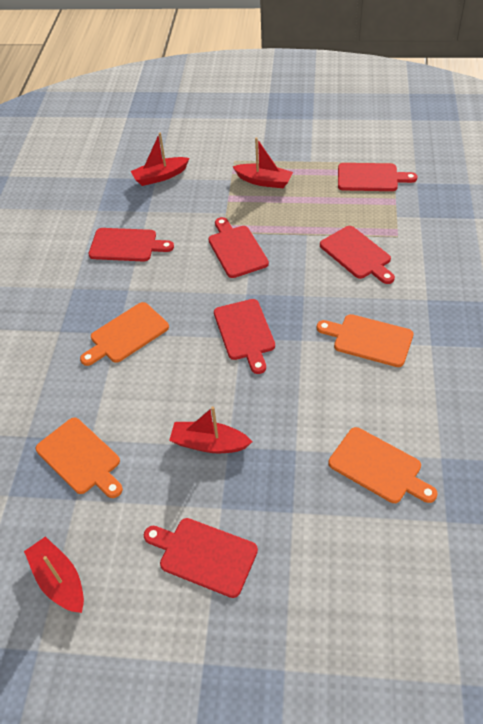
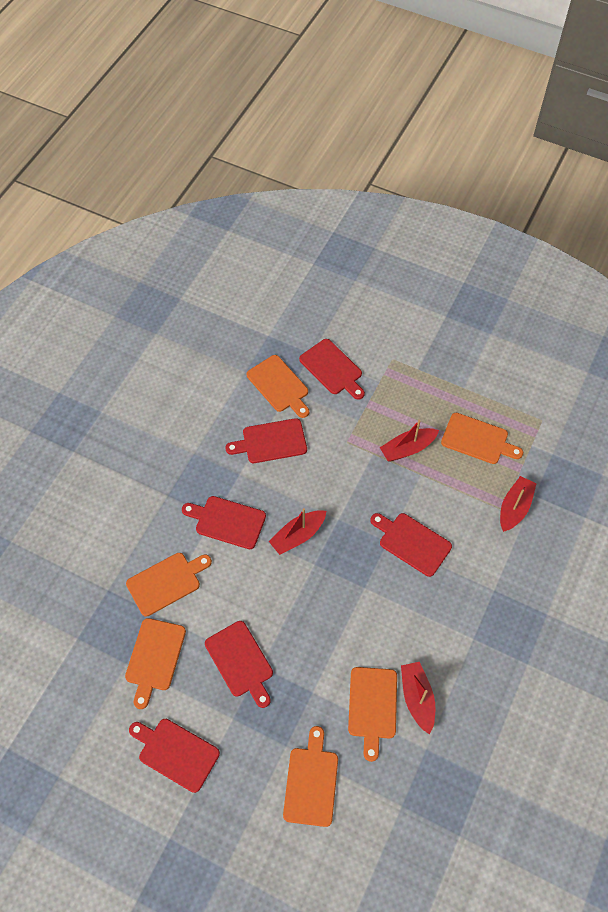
orange cutting board: 4 -> 6

